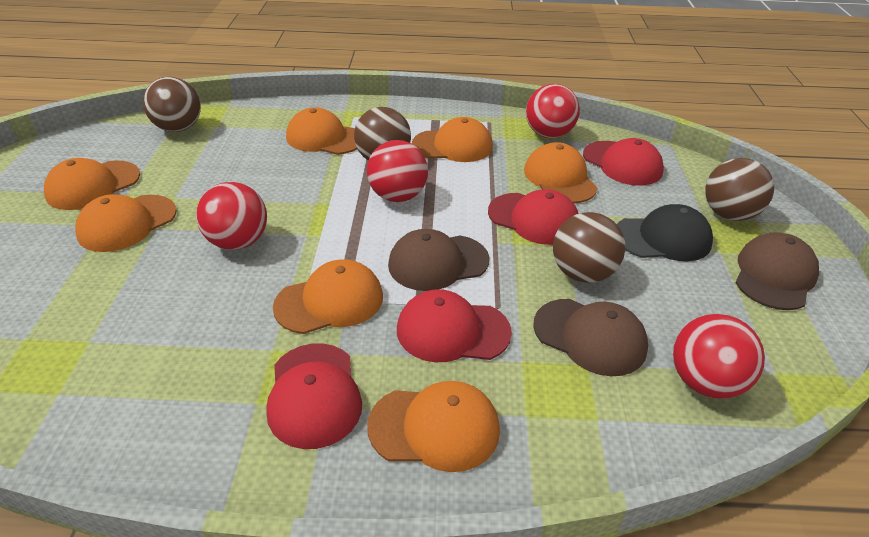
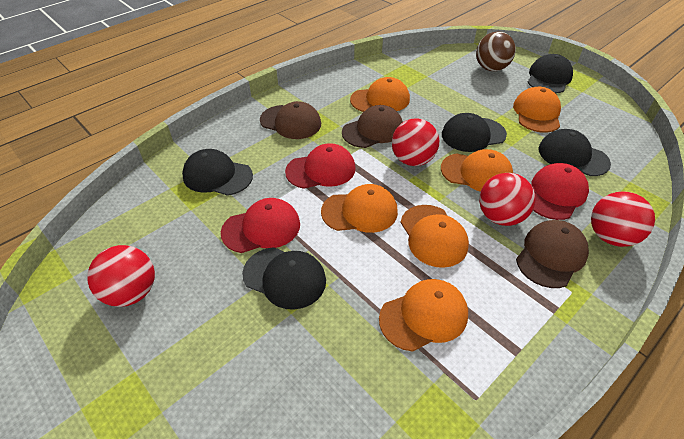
black cap: 1 -> 5
brown ball: 4 -> 1
orange cap: 7 -> 6
red cap: 4 -> 3

